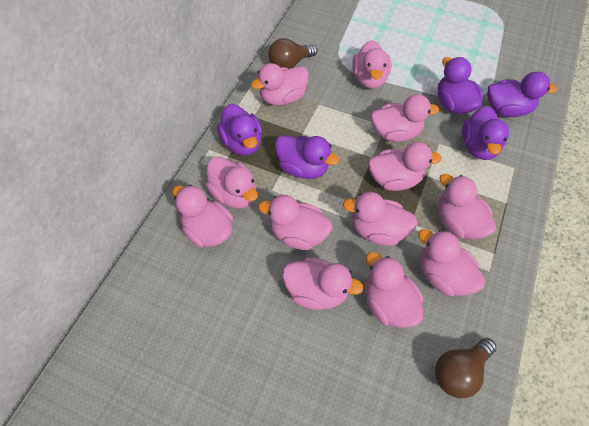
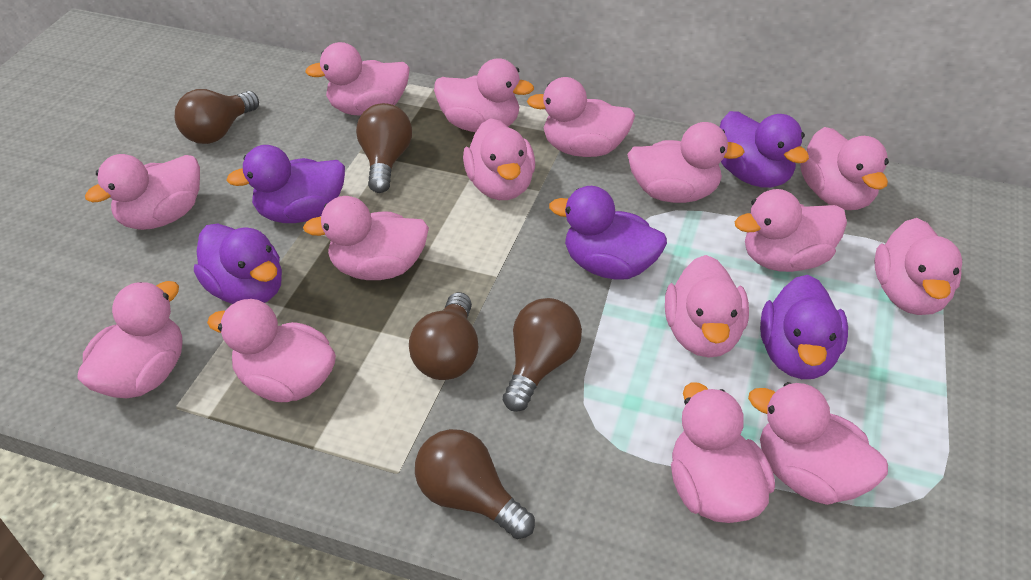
brown light bulb: 2 -> 5
pink duck: 12 -> 15

